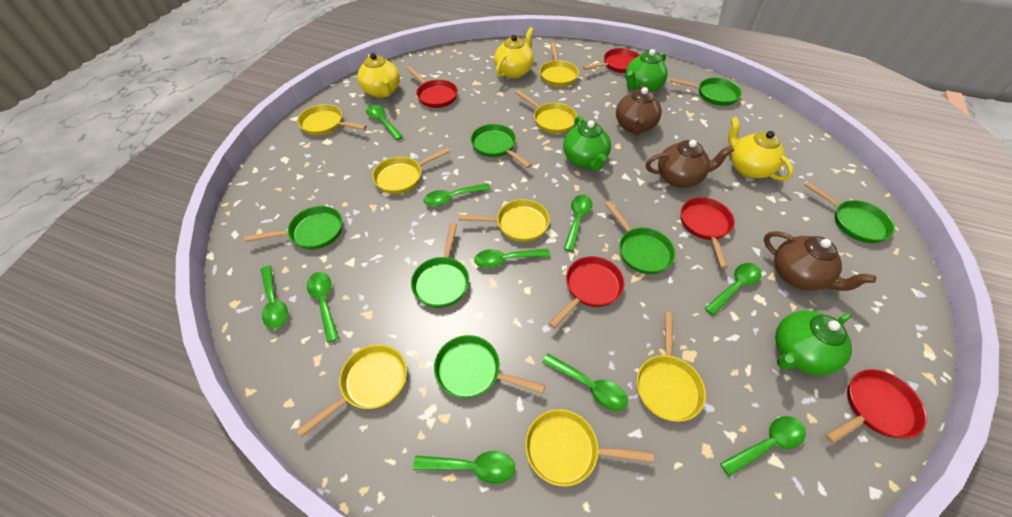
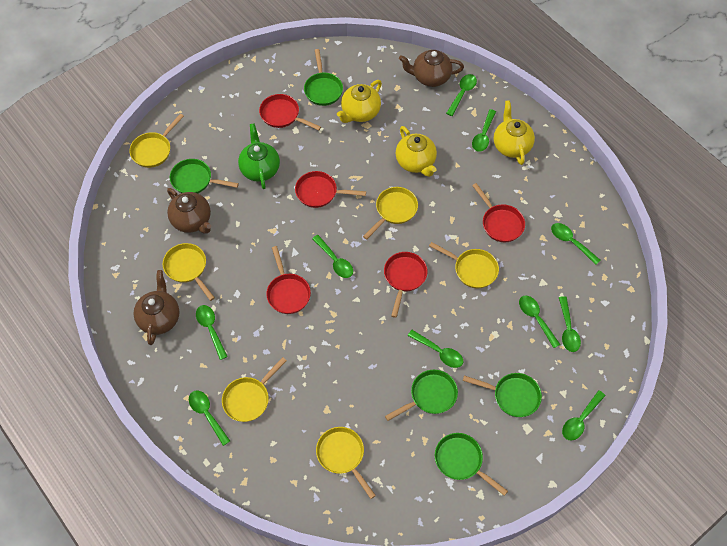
green pan: 7 -> 5
green teapot: 3 -> 1
yellow pan: 8 -> 6

